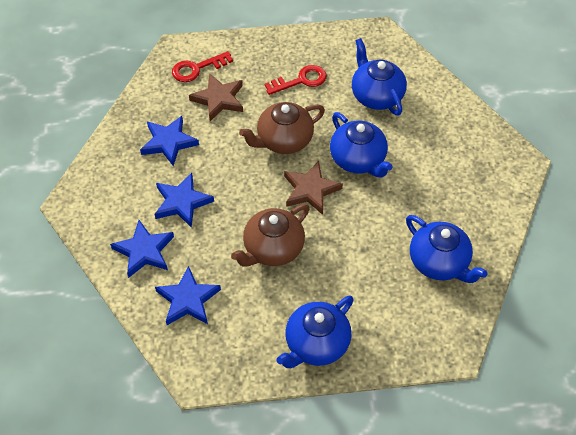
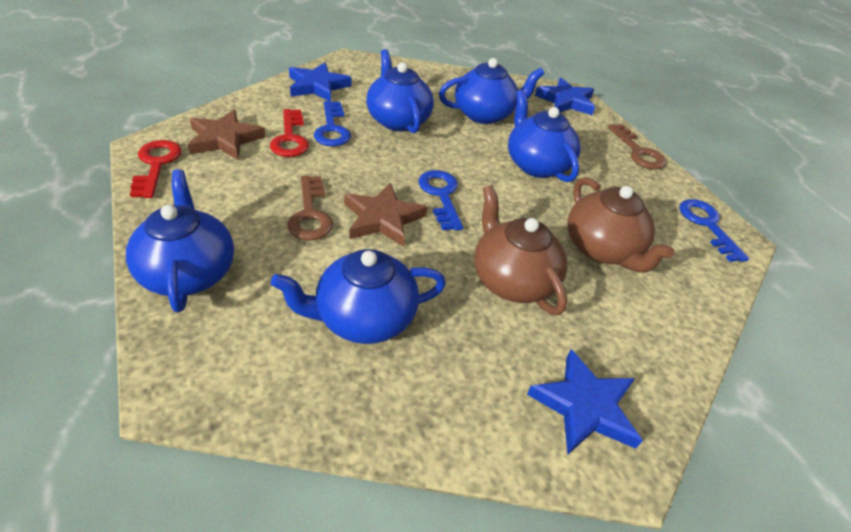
blue key: 0 -> 3
blue star: 4 -> 3
blue teapot: 4 -> 5
brown key: 0 -> 2

